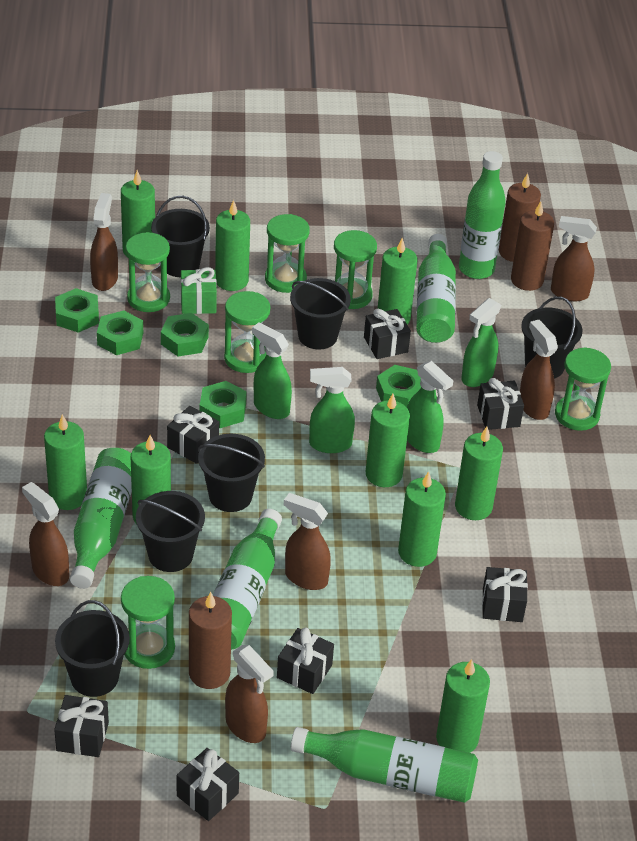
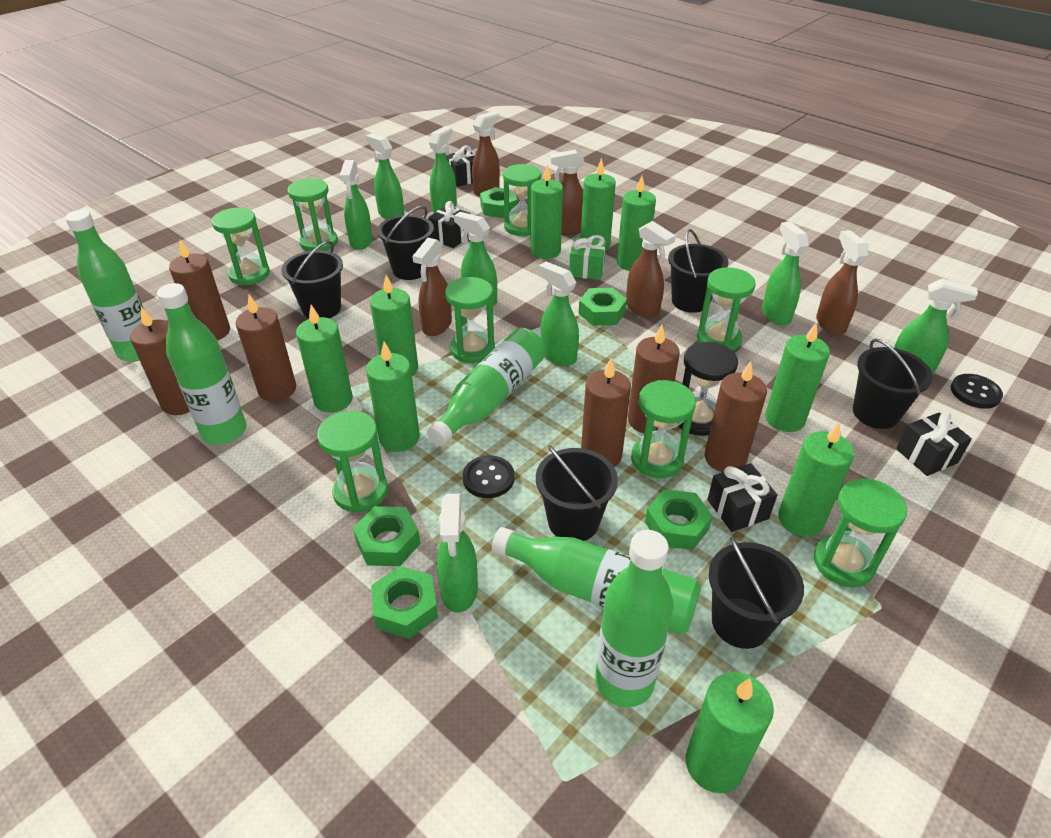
black button: 0 -> 2
black gift: 7 -> 4
black hourglass: 0 -> 1
brown candle: 3 -> 6
brown spray bottle: 6 -> 5
green hourglass: 6 -> 8
green spray bottle: 4 -> 8

